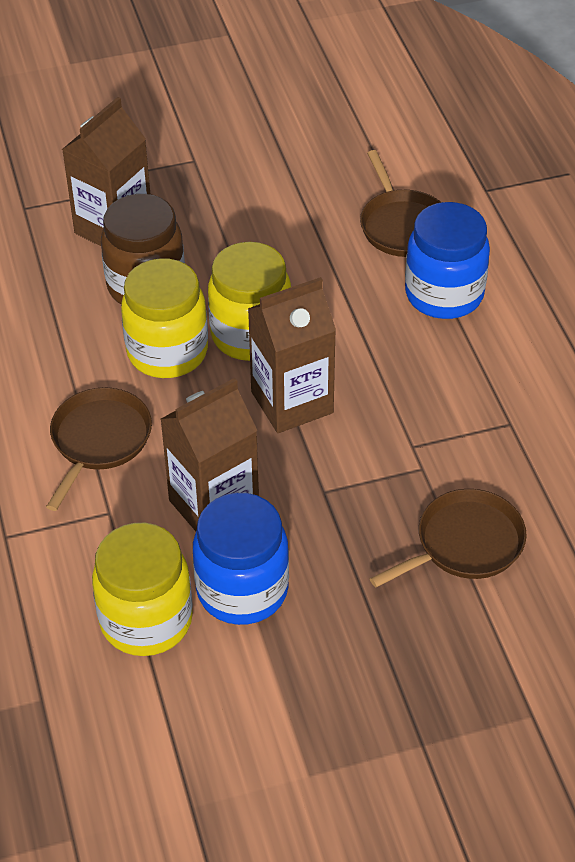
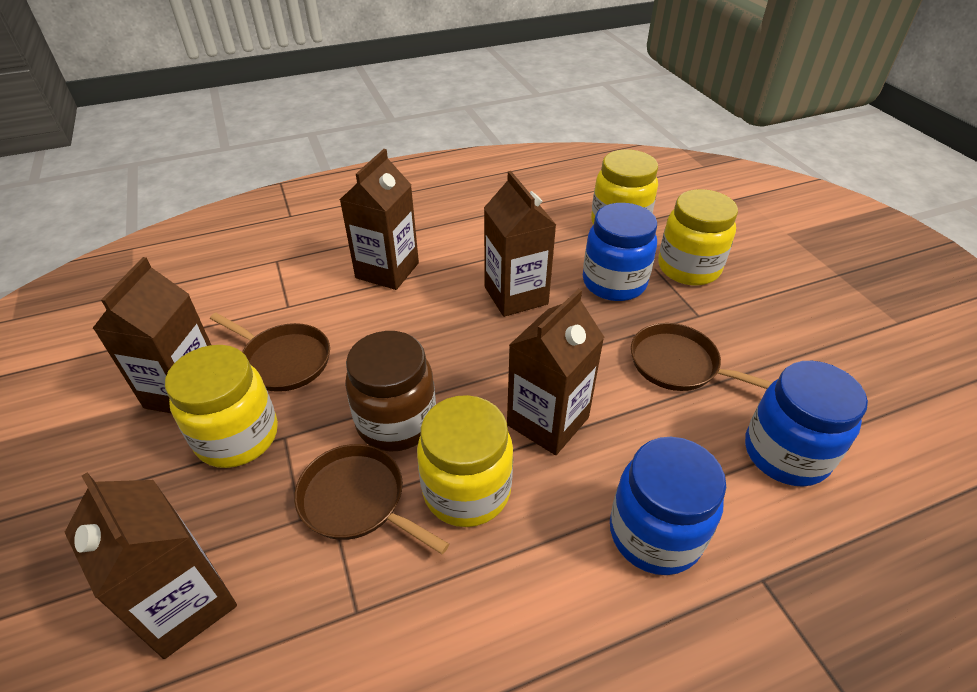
blue jar: 2 -> 3
brown carton: 3 -> 5
yellow jar: 3 -> 4

